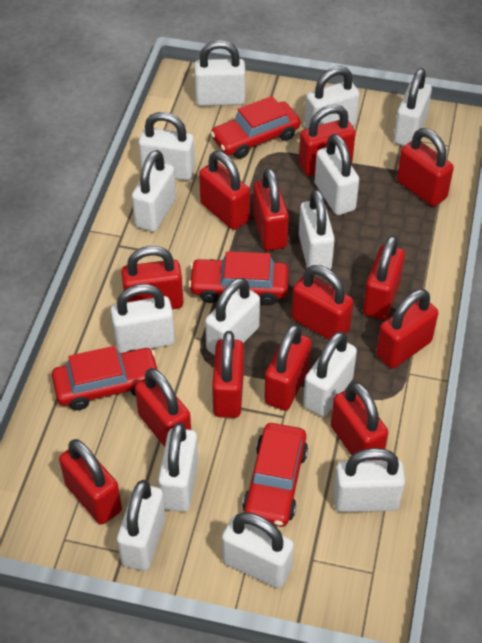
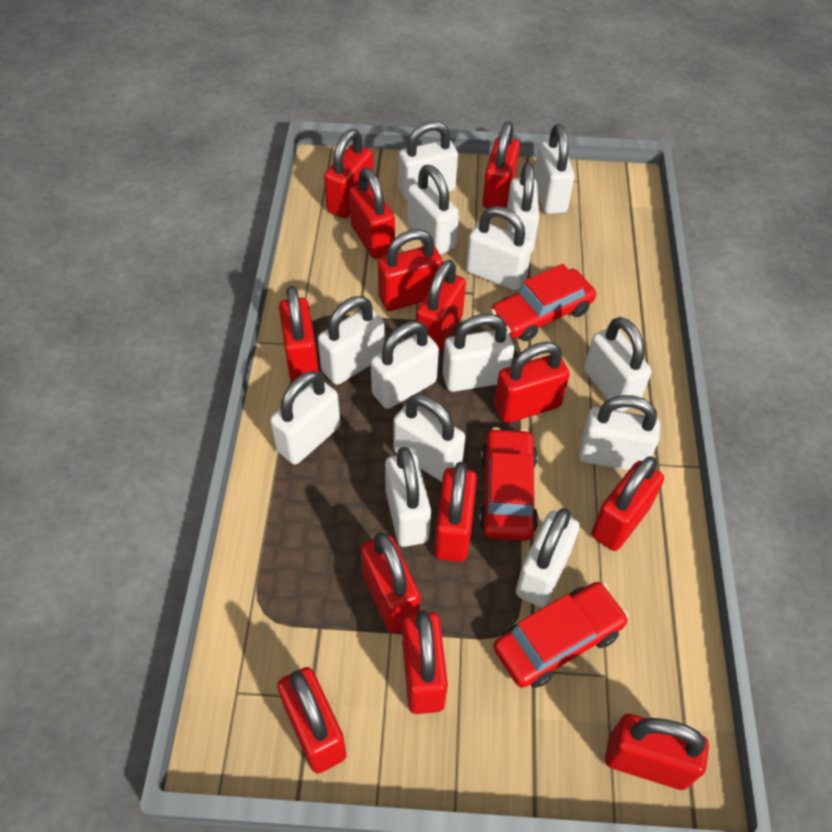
red car: 4 -> 3

